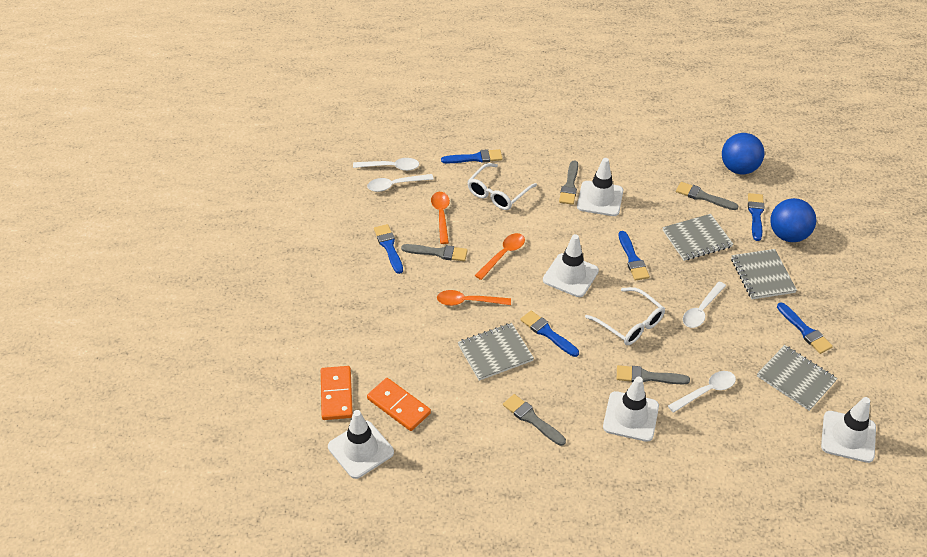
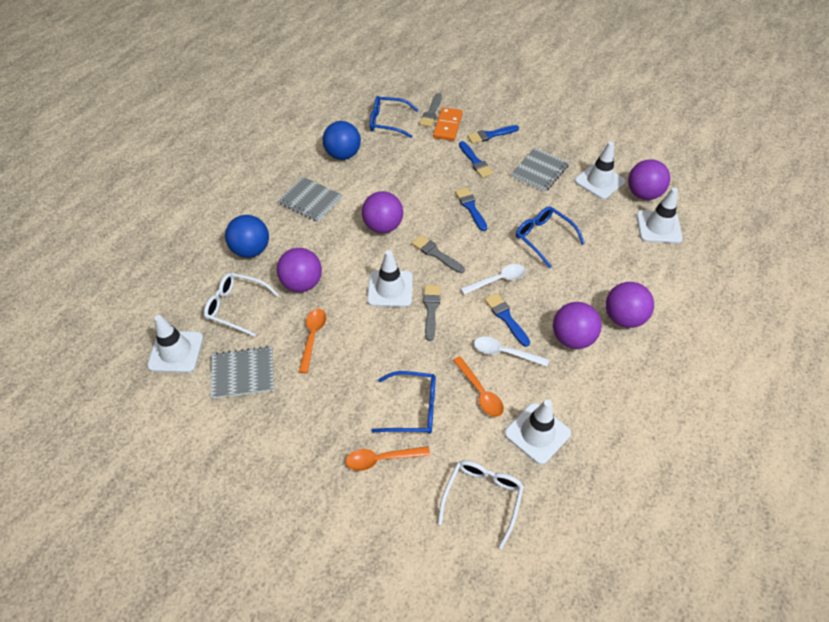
blue brush: 6 -> 4
blue glasses: 0 -> 3
grey brush: 5 -> 3
grey notebook: 4 -> 3
orange domino: 2 -> 1
purple ball: 0 -> 5
white spoon: 4 -> 2

